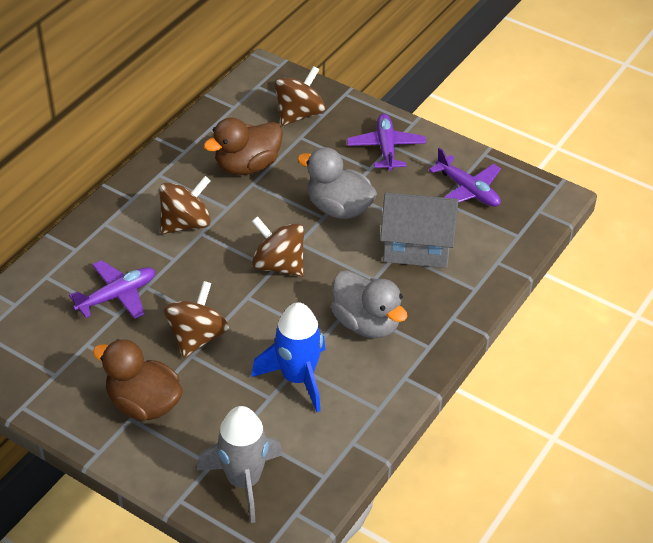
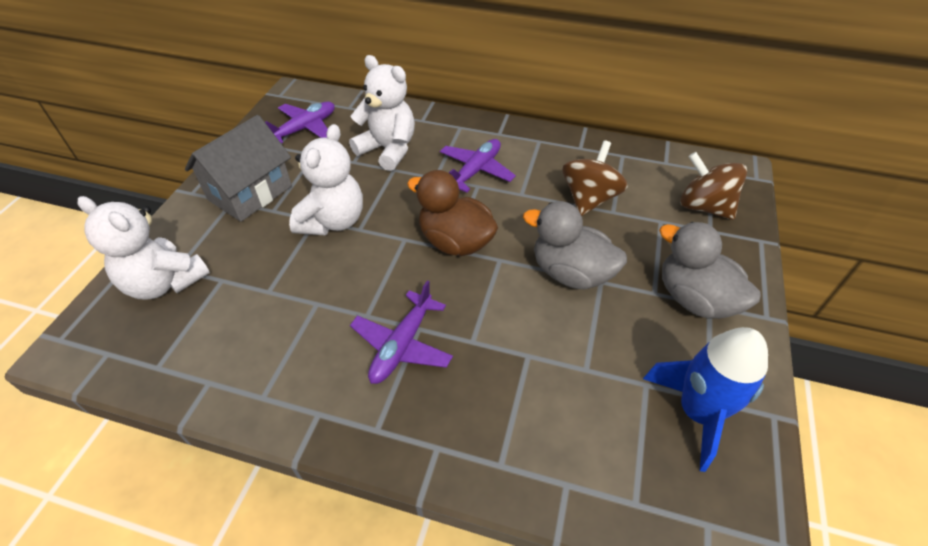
brown duck: 2 -> 1
brown spinning top: 4 -> 2
grey rocket: 1 -> 0
white teddy bear: 0 -> 3

